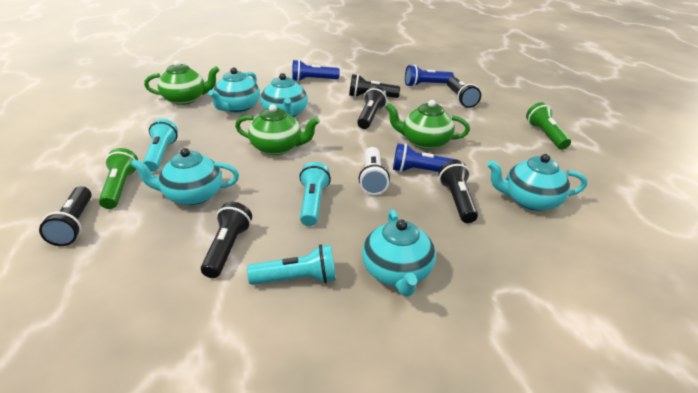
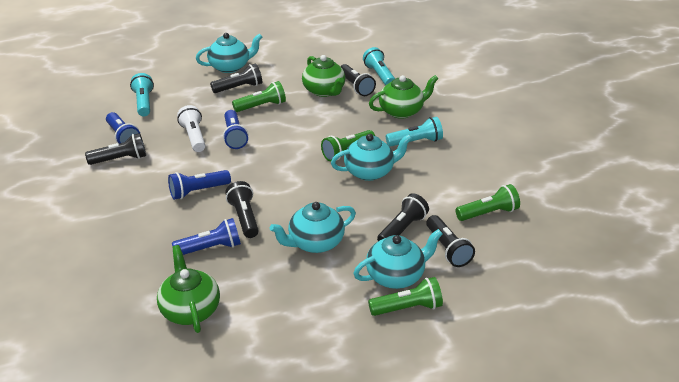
blue flashlight: 3 -> 4
green flashlight: 2 -> 4
turquoise teapot: 5 -> 4

